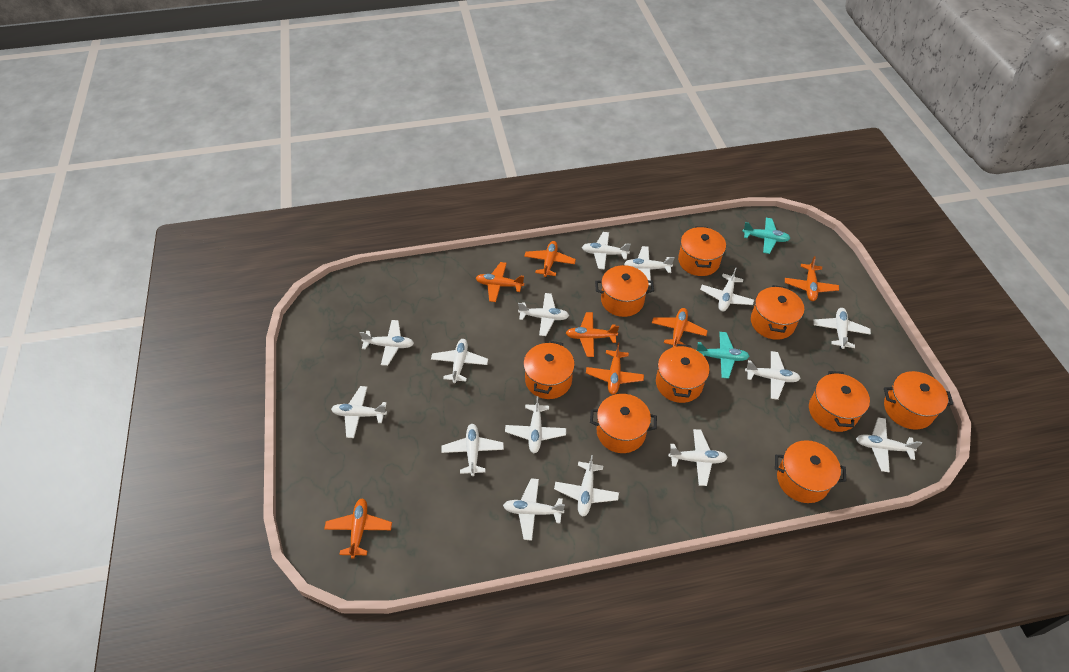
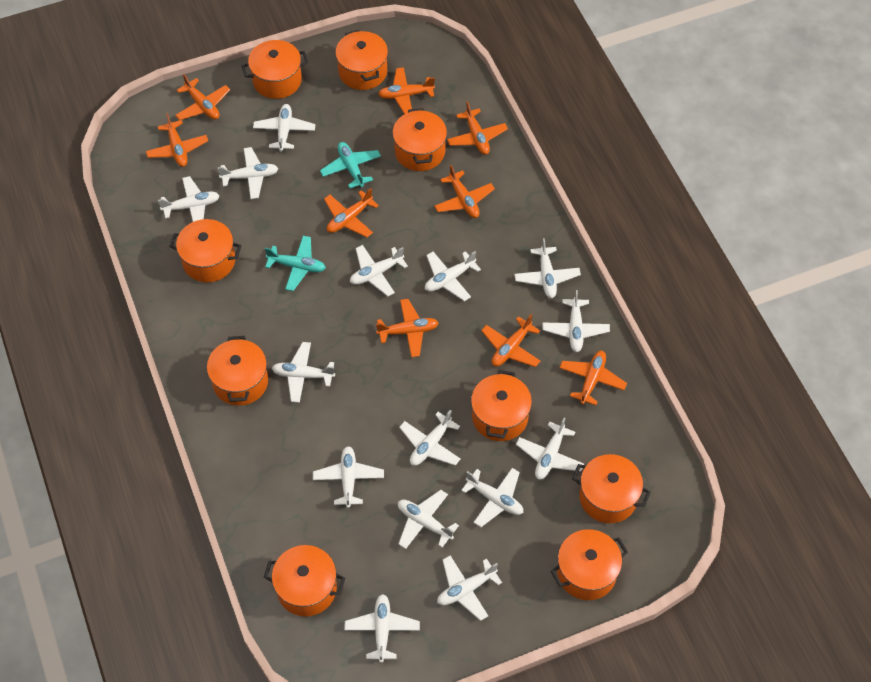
orange plane: 7 -> 9

